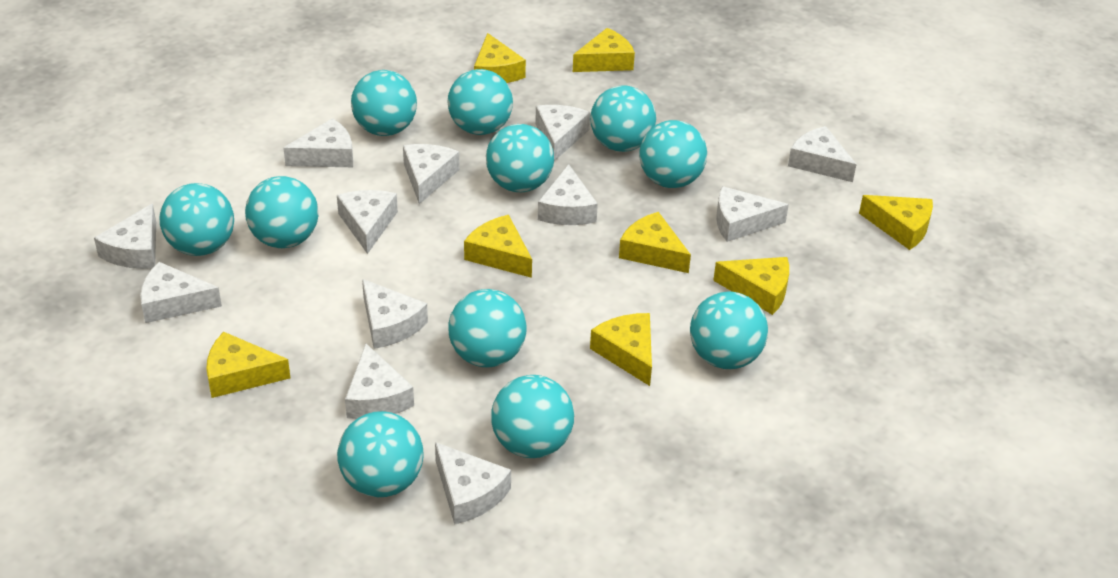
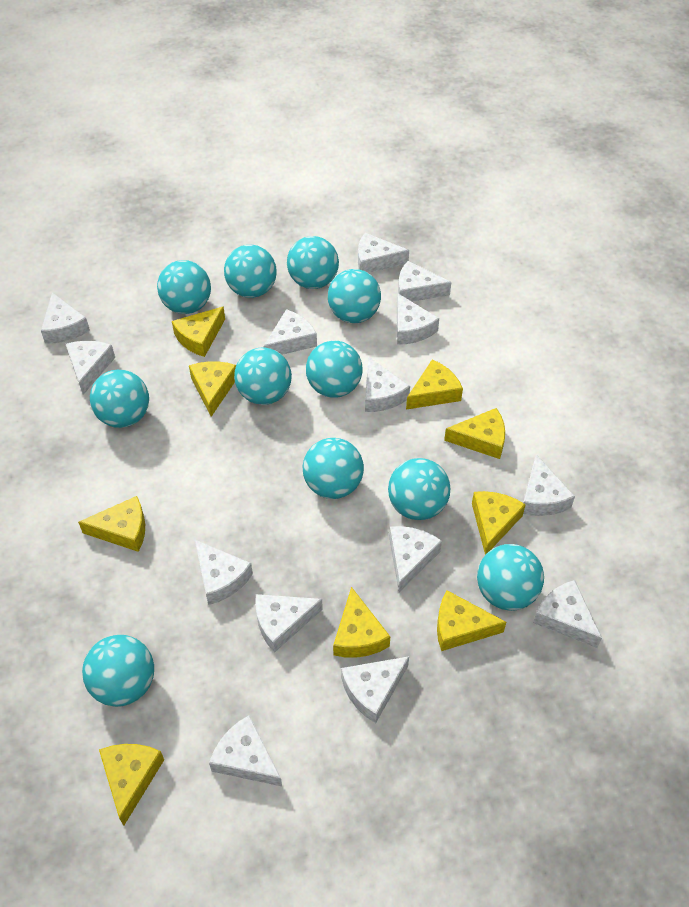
white cheese: 12 -> 14
yellow cheese: 8 -> 9

